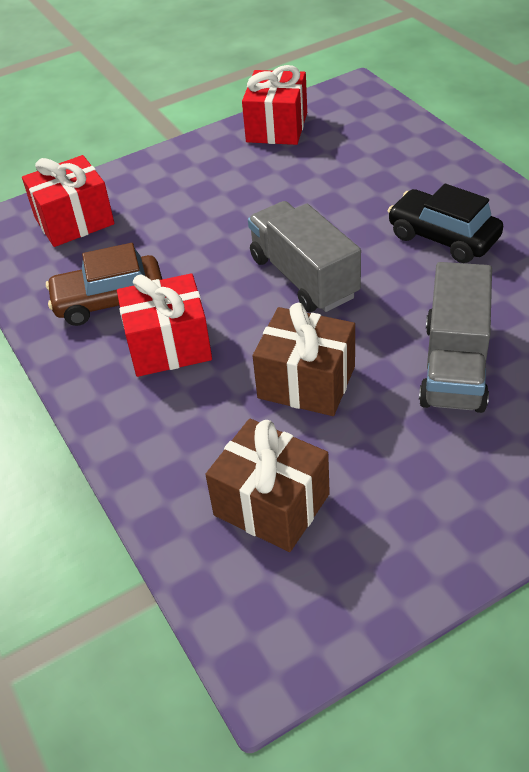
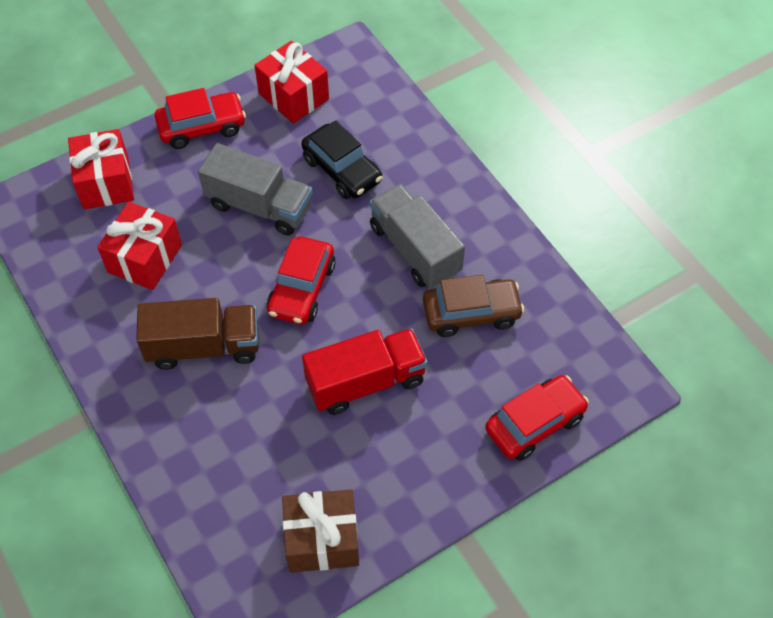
brown gift: 2 -> 1
brown truck: 0 -> 1
red car: 0 -> 3
red truck: 0 -> 1

